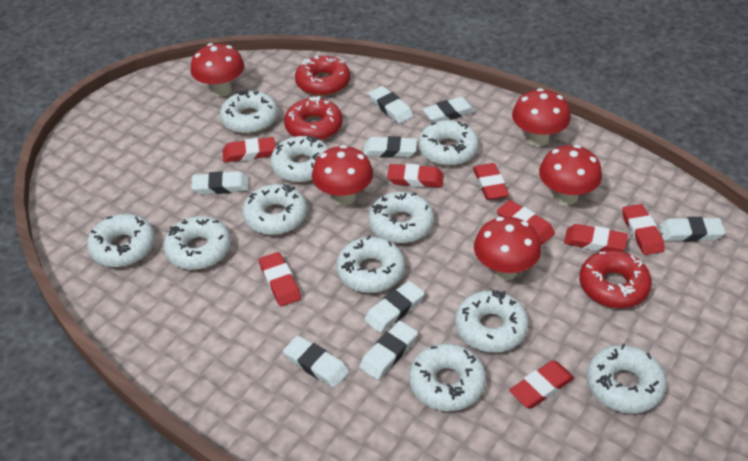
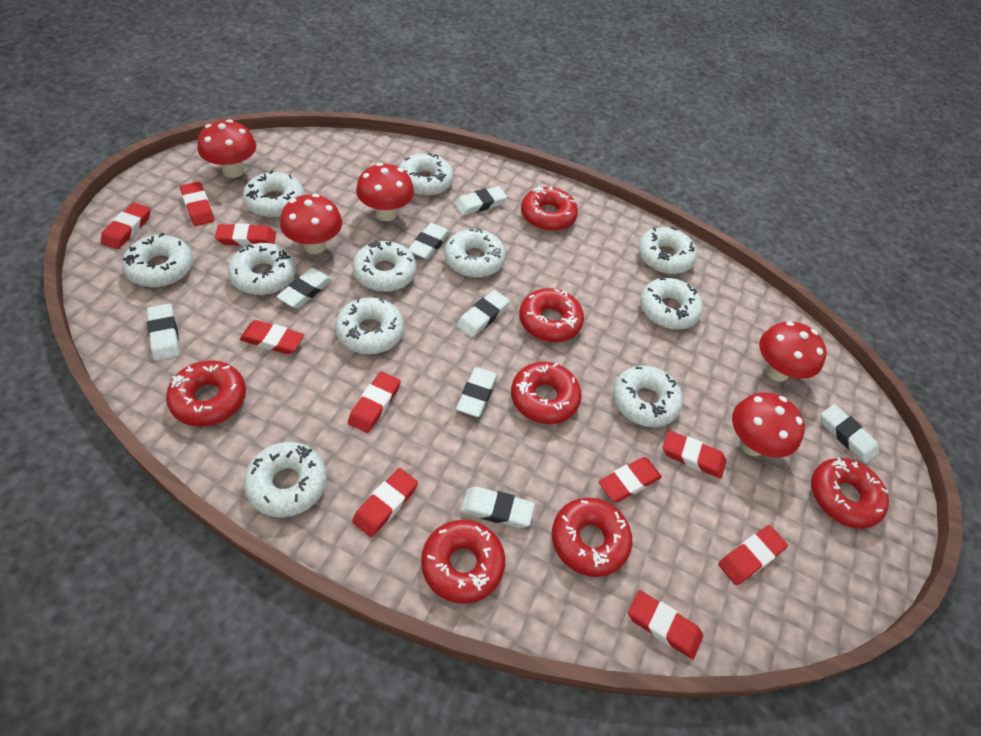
red donut: 3 -> 7
red eraser: 8 -> 10

